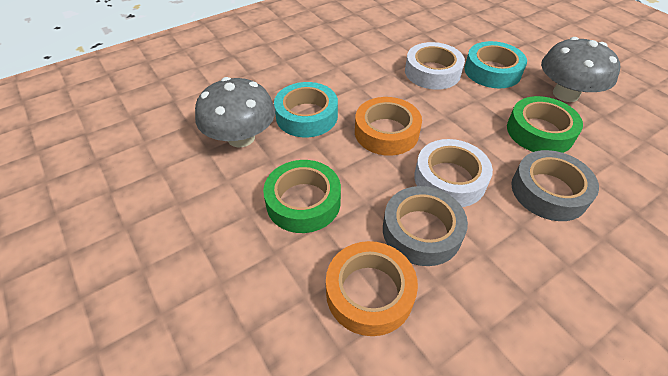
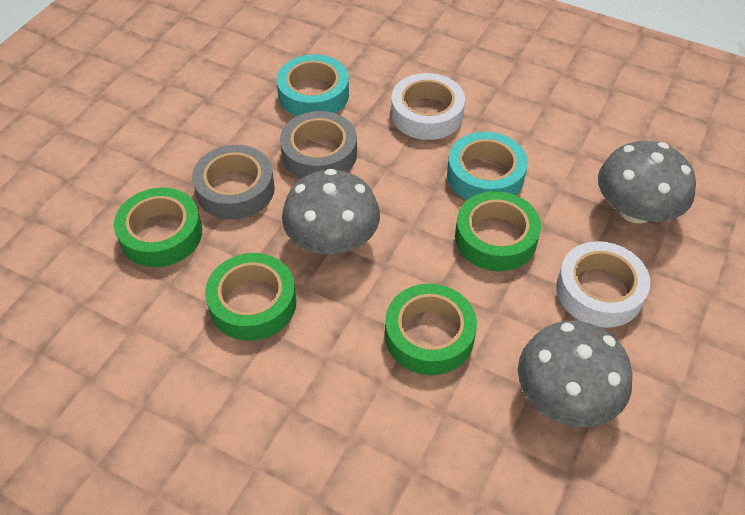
green tape: 2 -> 4
grey mushroom: 2 -> 3
orange tape: 2 -> 0

